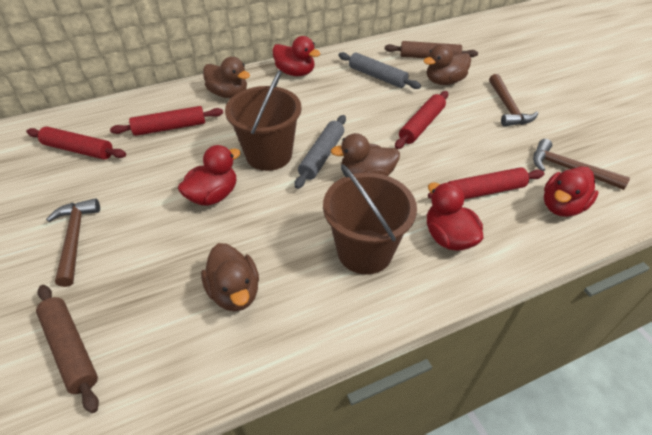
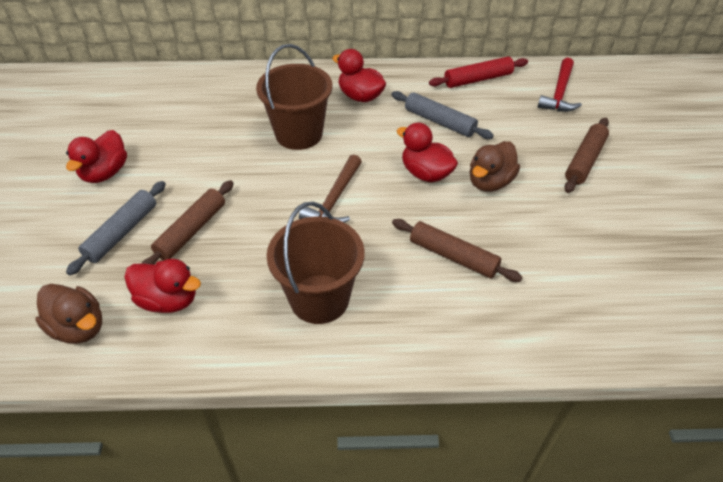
brown duck: 4 -> 2
brown hammer: 3 -> 1
brown rolling pin: 2 -> 3
red hammer: 0 -> 1
red rolling pin: 4 -> 1

